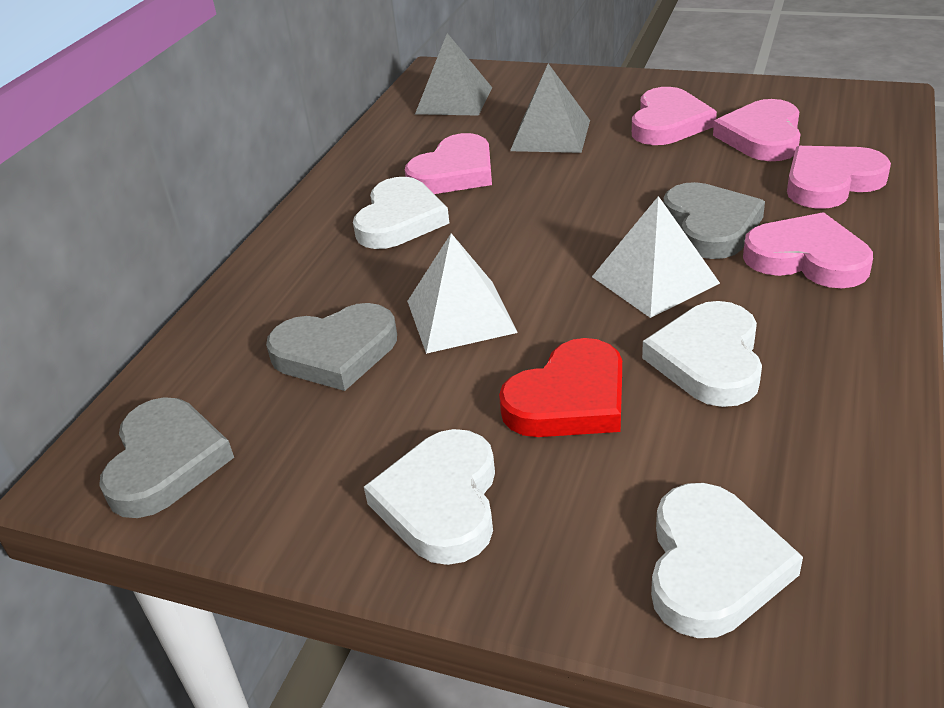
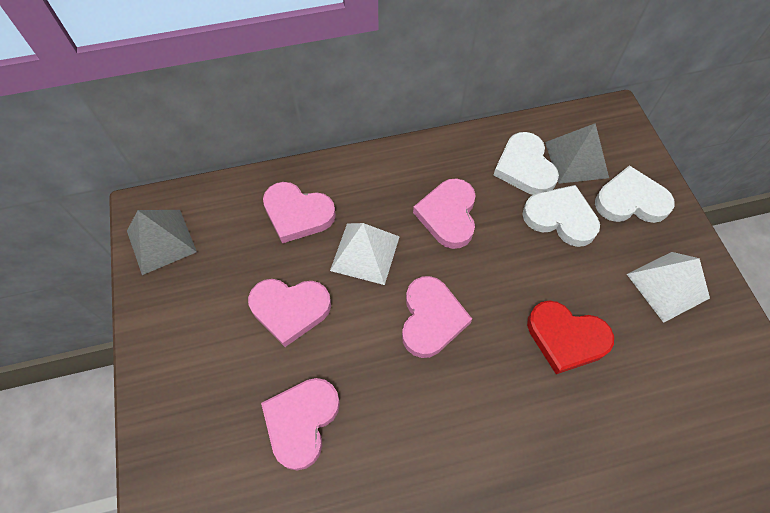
grey heart: 3 -> 0
white heart: 4 -> 3

